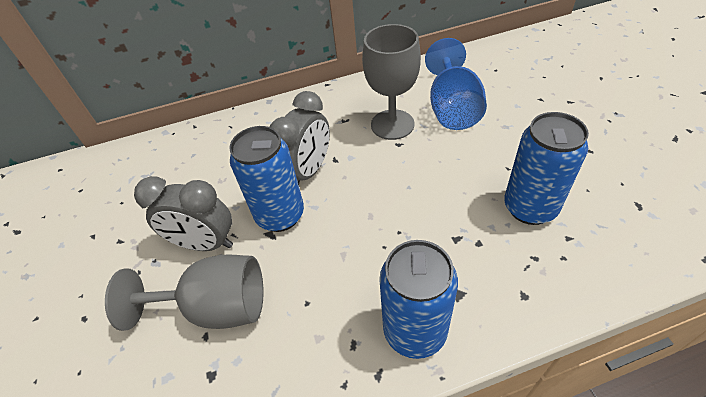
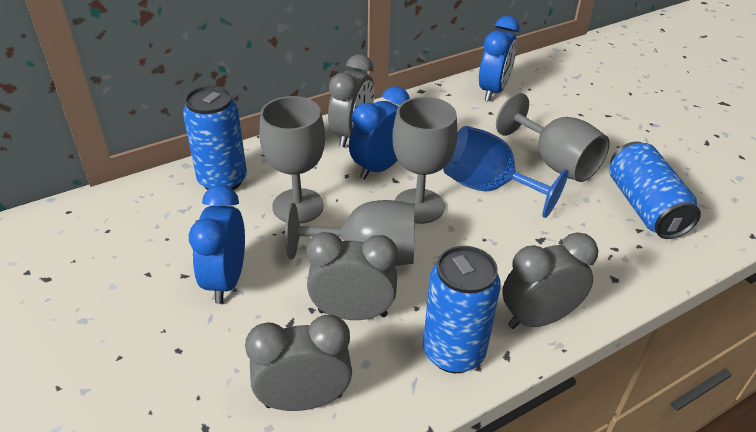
blue clock: 0 -> 3
grey clock: 2 -> 4
grey goblet: 2 -> 4

